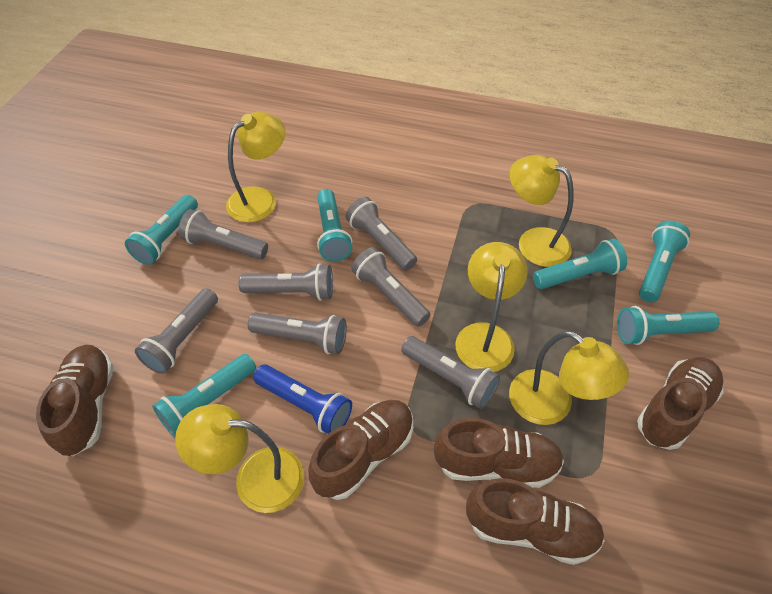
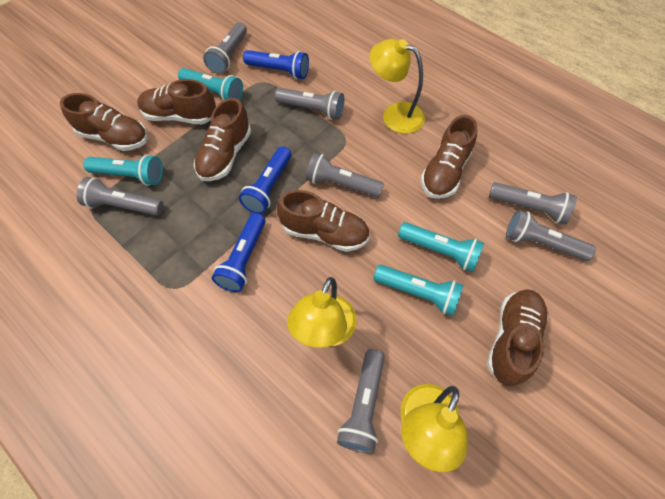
blue flashlight: 1 -> 3
brown shoe: 5 -> 6
turquoise flashlight: 6 -> 4
yellow lamp: 5 -> 3

